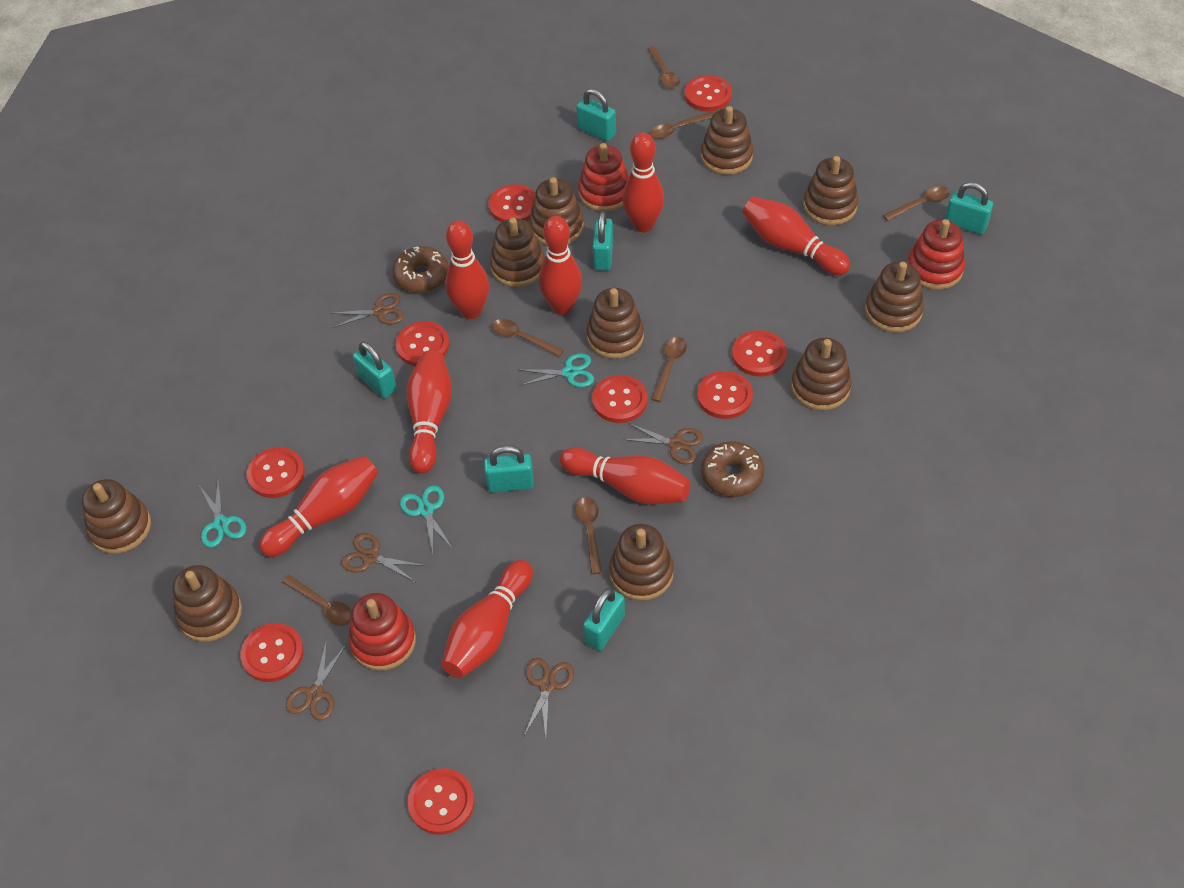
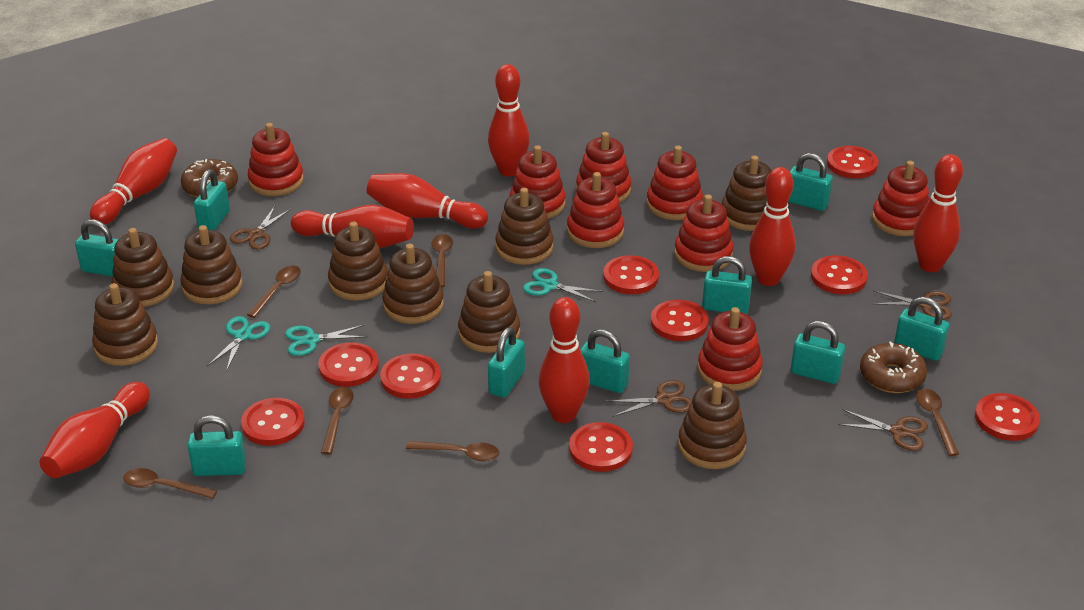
brown scissors: 5 -> 4
brown spoon: 7 -> 6
brown stacking toy: 10 -> 9
red stacking toy: 3 -> 8
turquoise padlock: 6 -> 9

